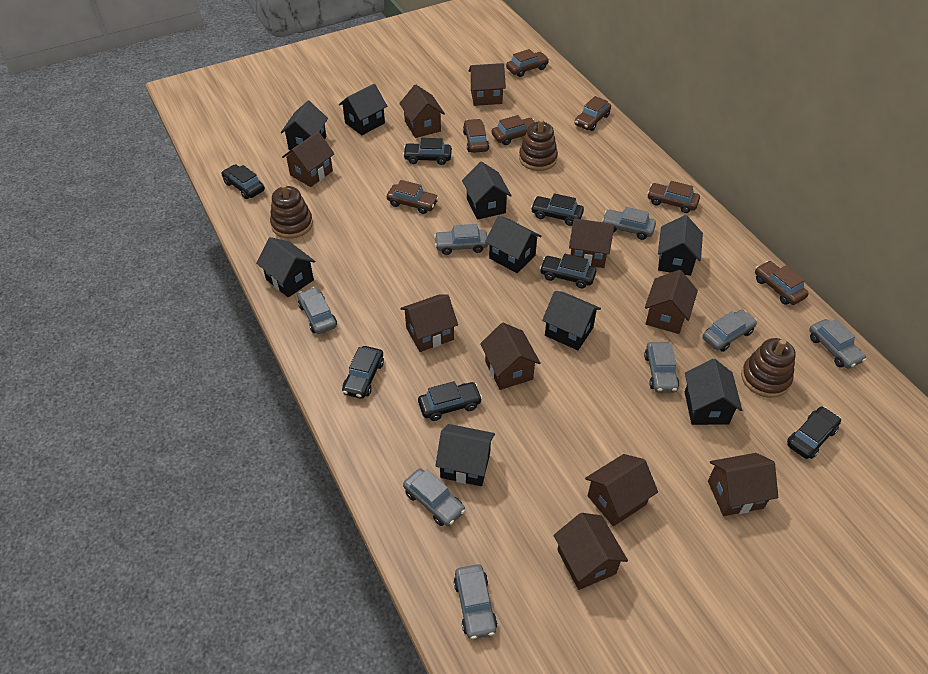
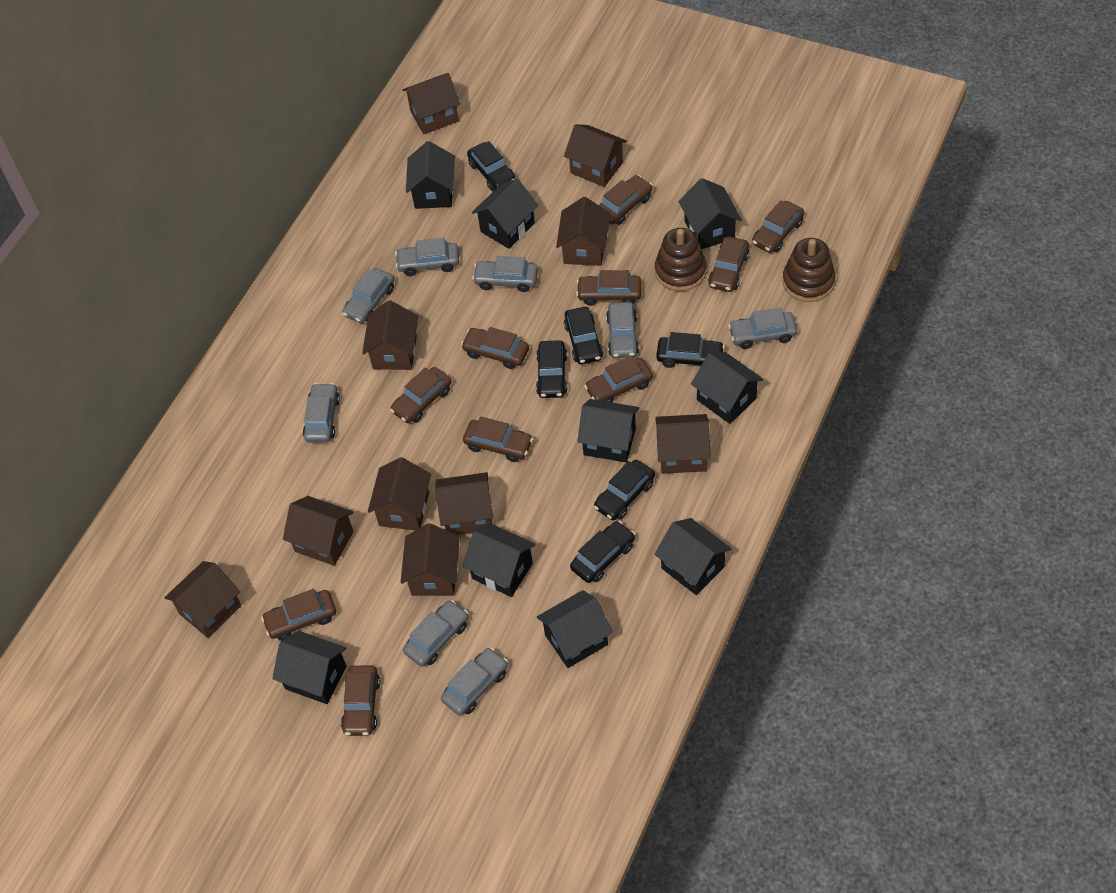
black car: 7 -> 6
brown car: 7 -> 10
brown stacking toy: 3 -> 2

